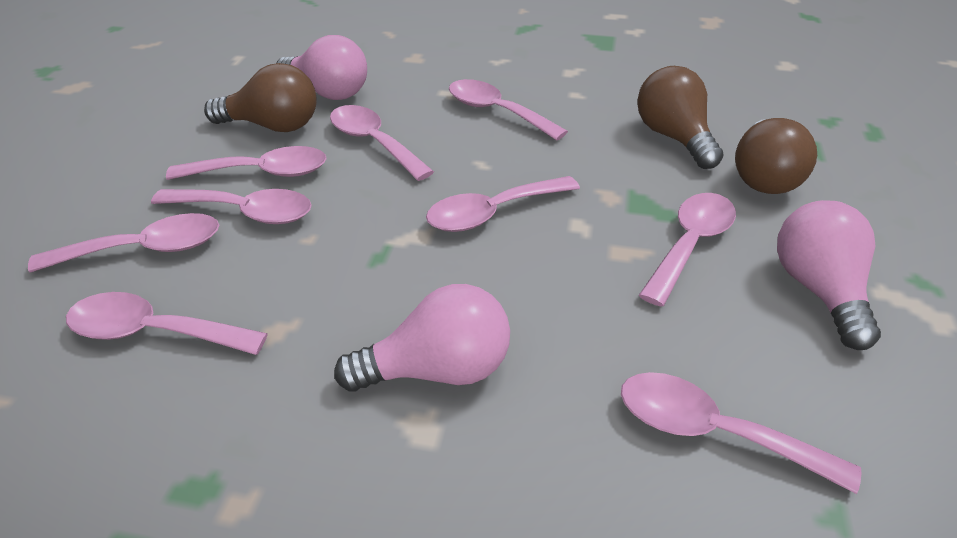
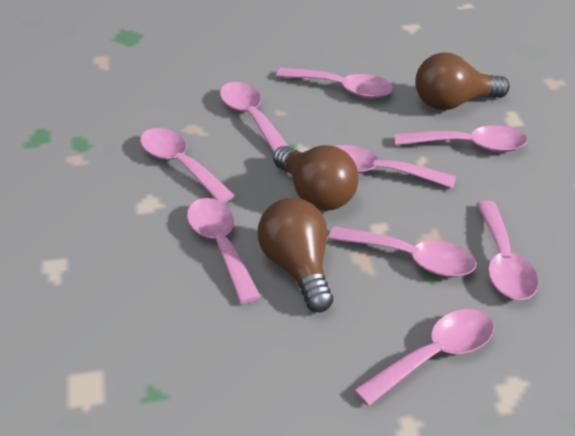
pink light bulb: 3 -> 0

